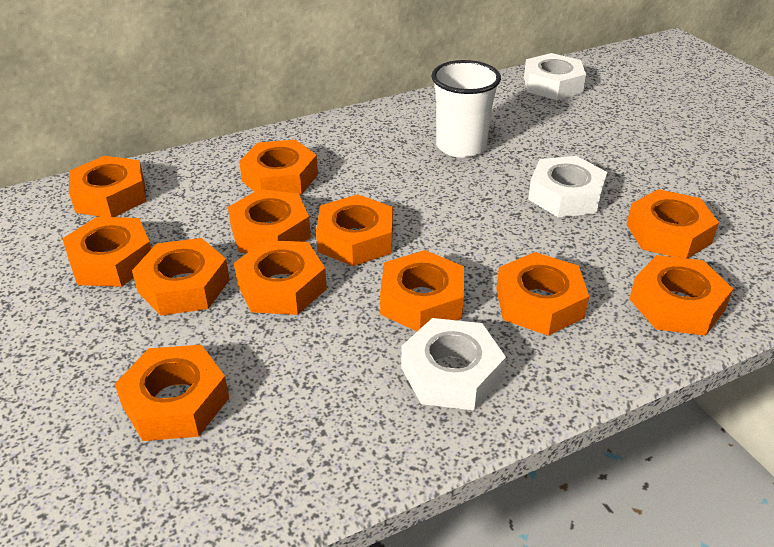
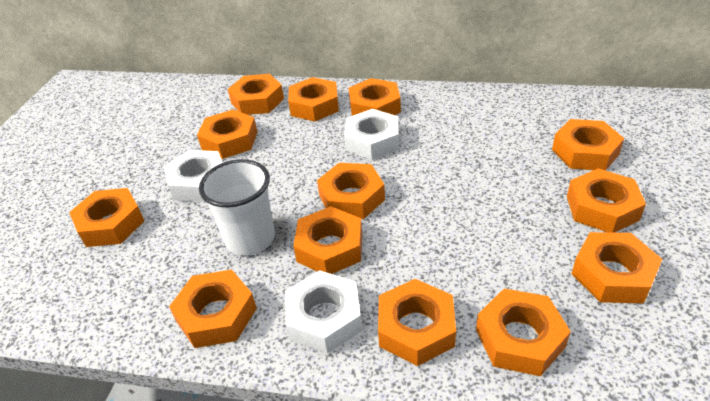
orange nut: 12 -> 13

